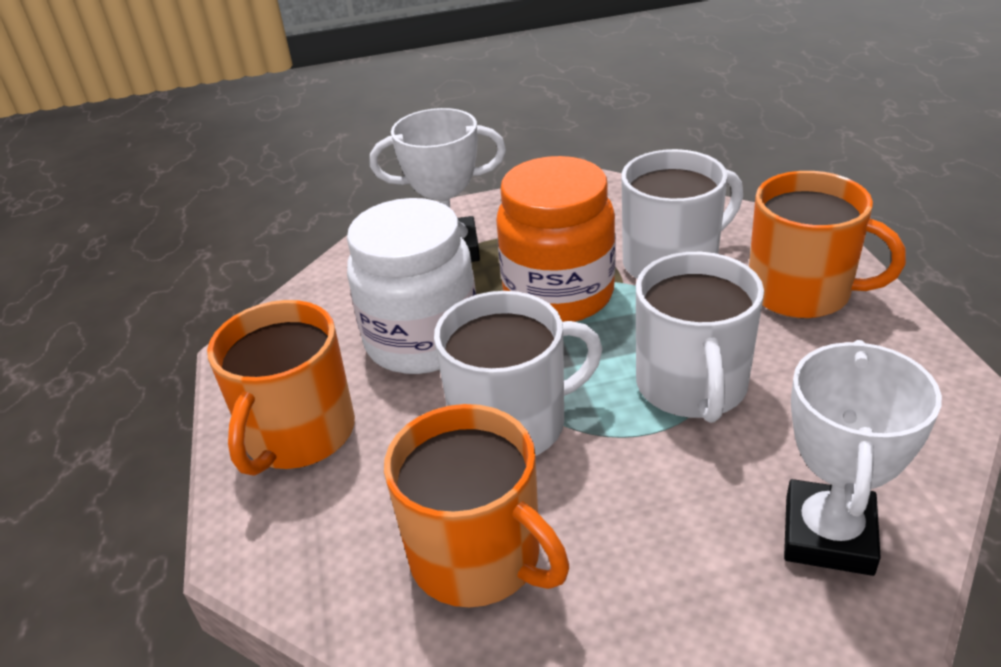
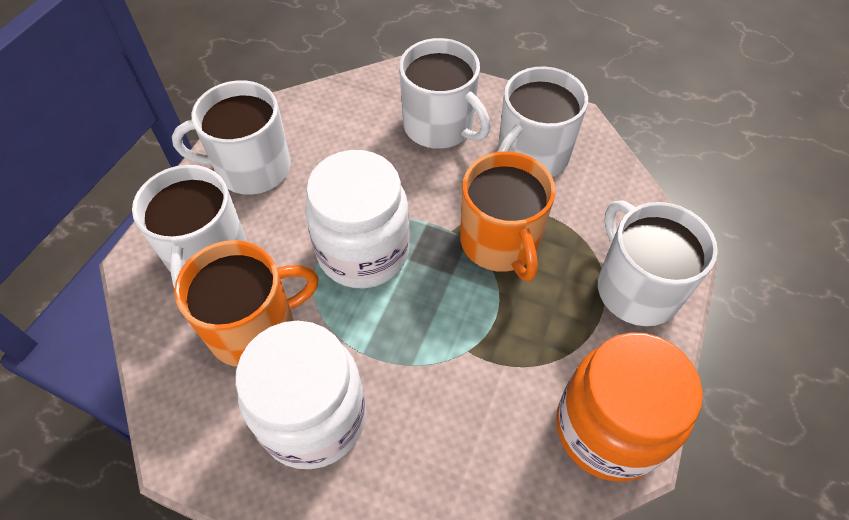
orange mug: 3 -> 2
white jar: 1 -> 2
white mug: 3 -> 5
white trophy: 2 -> 0

